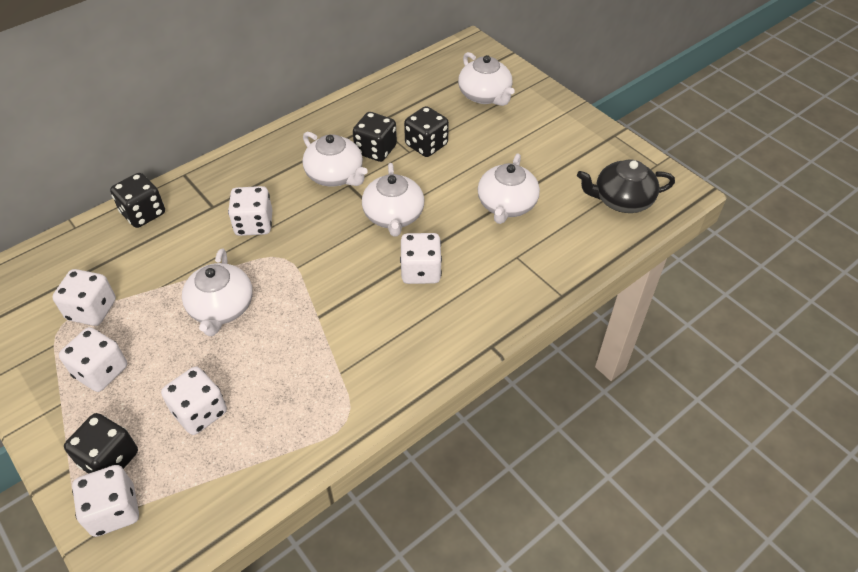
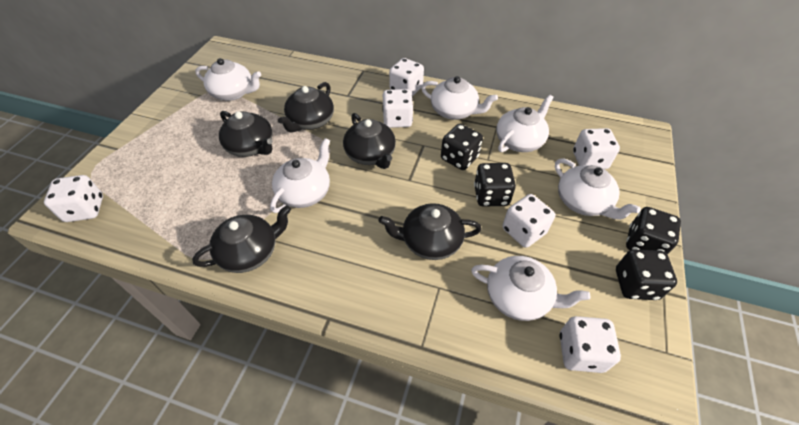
black teapot: 1 -> 5
white teapot: 5 -> 6

